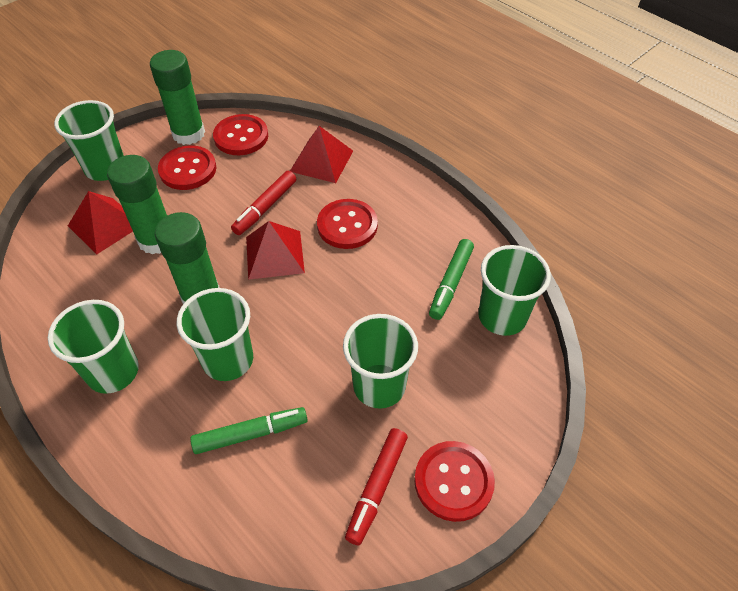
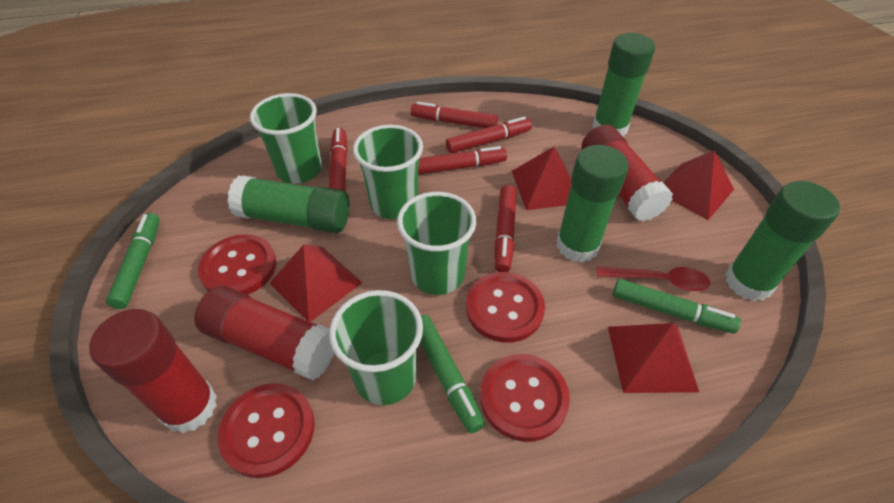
green cup: 5 -> 4
green glue stick: 3 -> 4
green marker: 2 -> 3
red glue stick: 0 -> 3
red marker: 2 -> 5
red pyramid: 3 -> 4
red spoon: 0 -> 1

